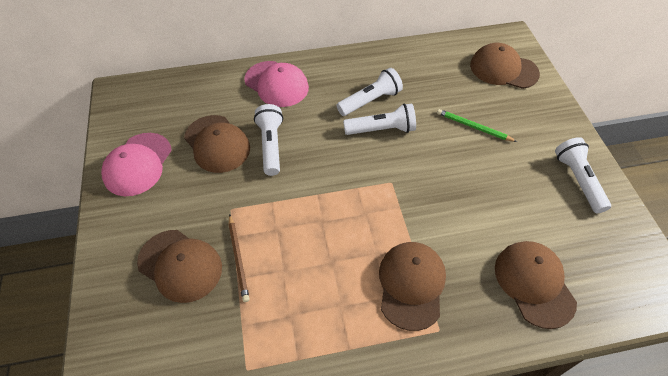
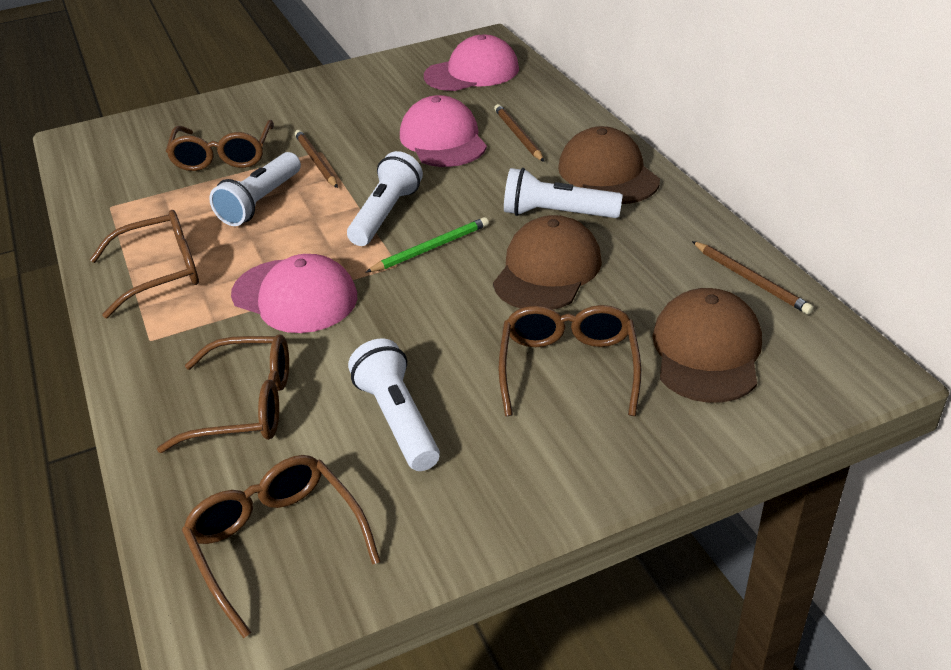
brown cap: 5 -> 3
brown glasses: 0 -> 5
brown pencil: 1 -> 3
pink cap: 2 -> 3

